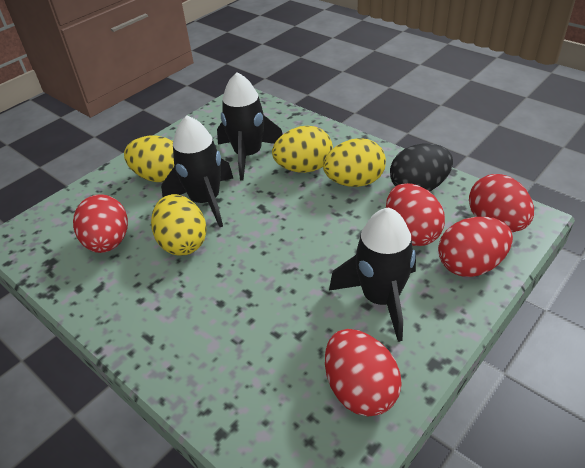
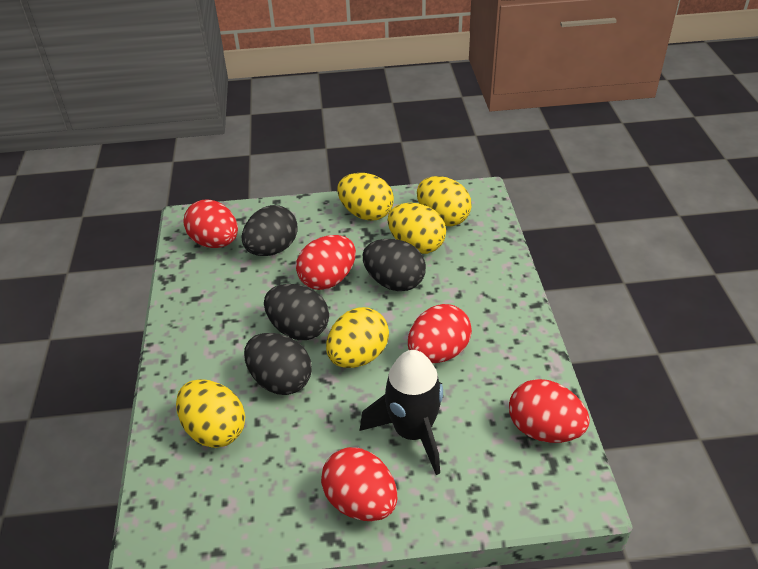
black egg: 1 -> 4
black rocket: 3 -> 1
yellow egg: 4 -> 5

